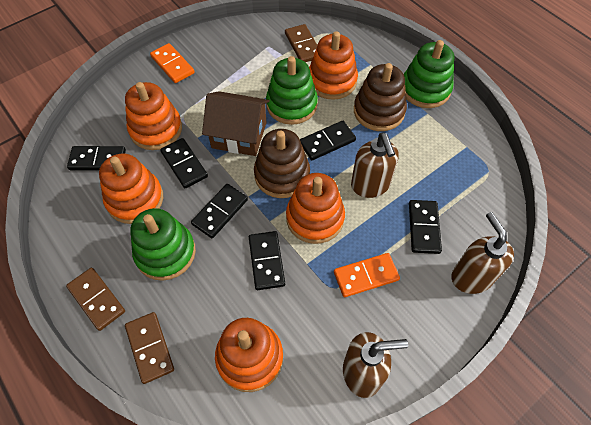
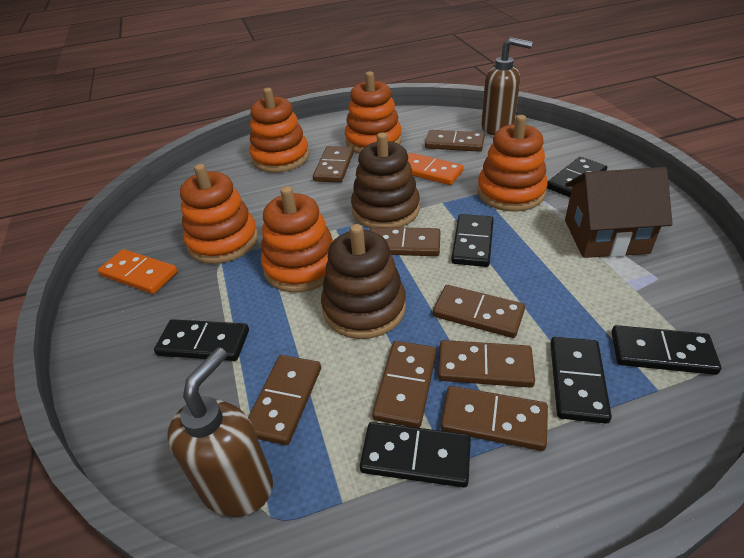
brown domino: 3 -> 8
brown soap dispenser: 3 -> 2
green stacking toy: 3 -> 0

